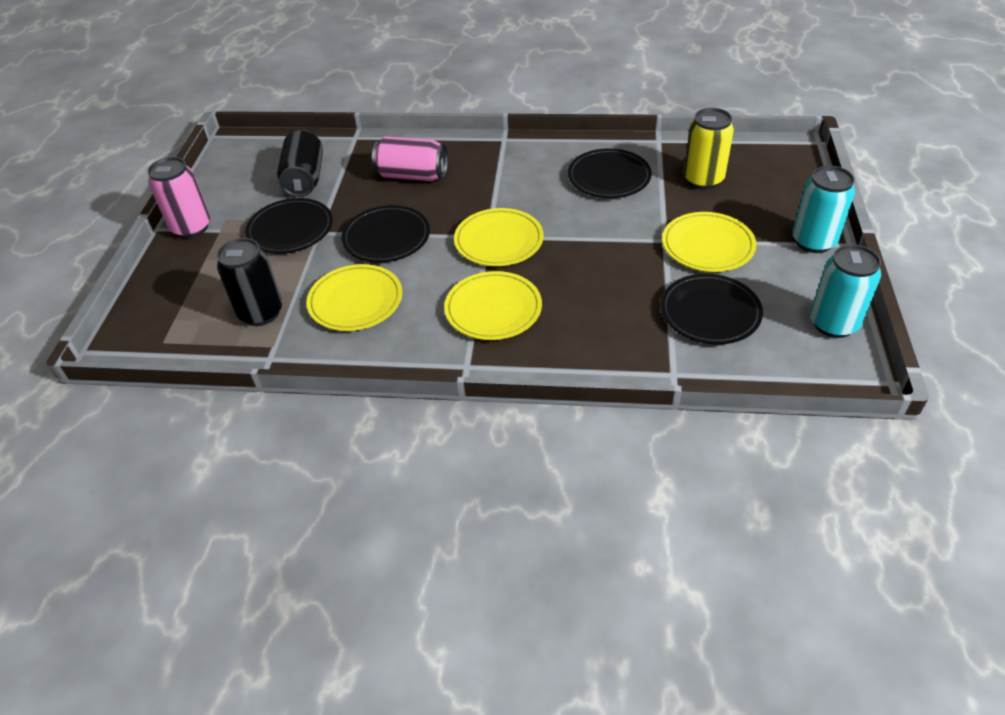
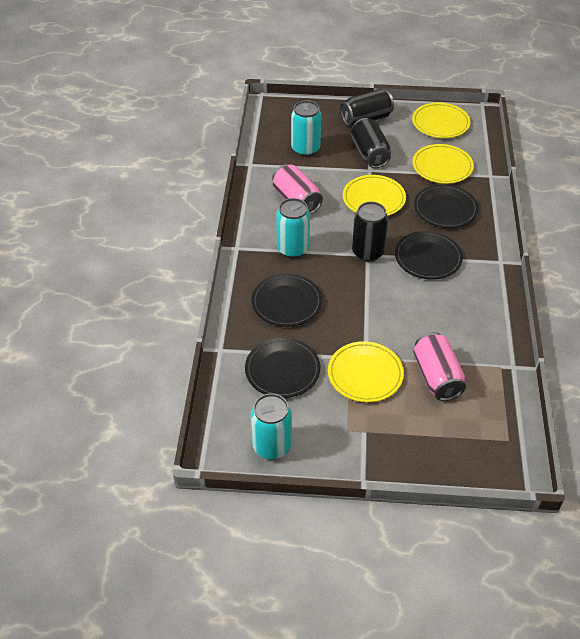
black can: 2 -> 3
turquoise can: 2 -> 3
yellow can: 1 -> 0

